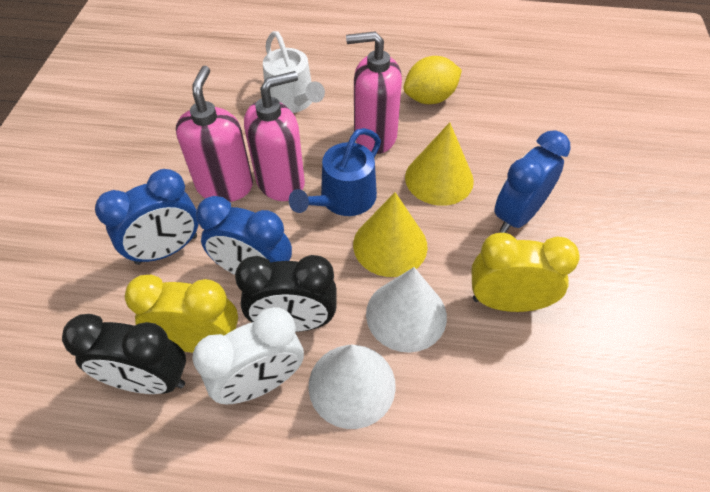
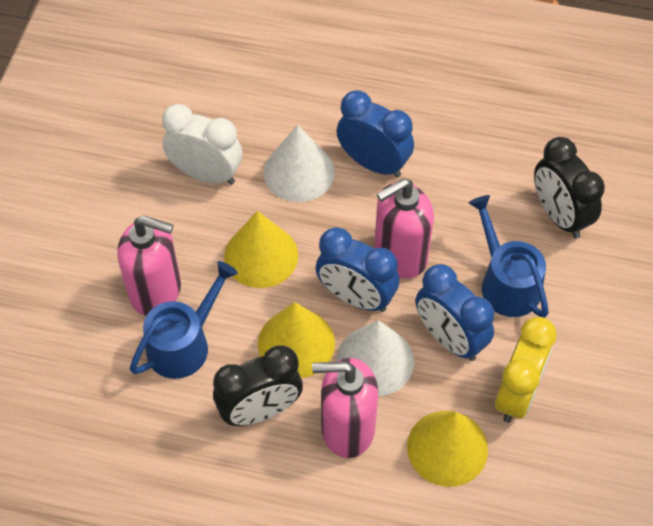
blue watering can: 1 -> 2
white watering can: 1 -> 0
yellow clock: 2 -> 1
yellow cone: 2 -> 3
yellow lemon: 1 -> 0

